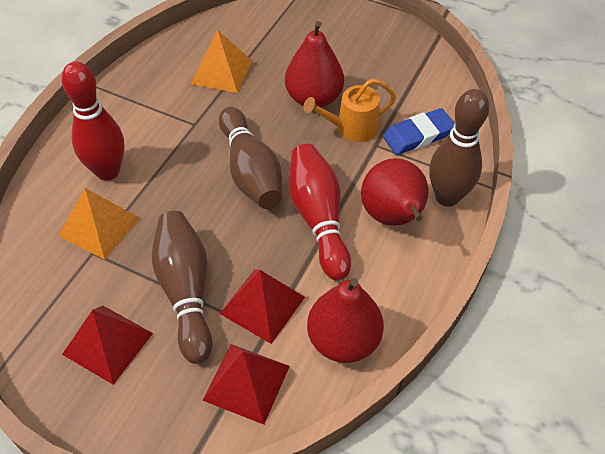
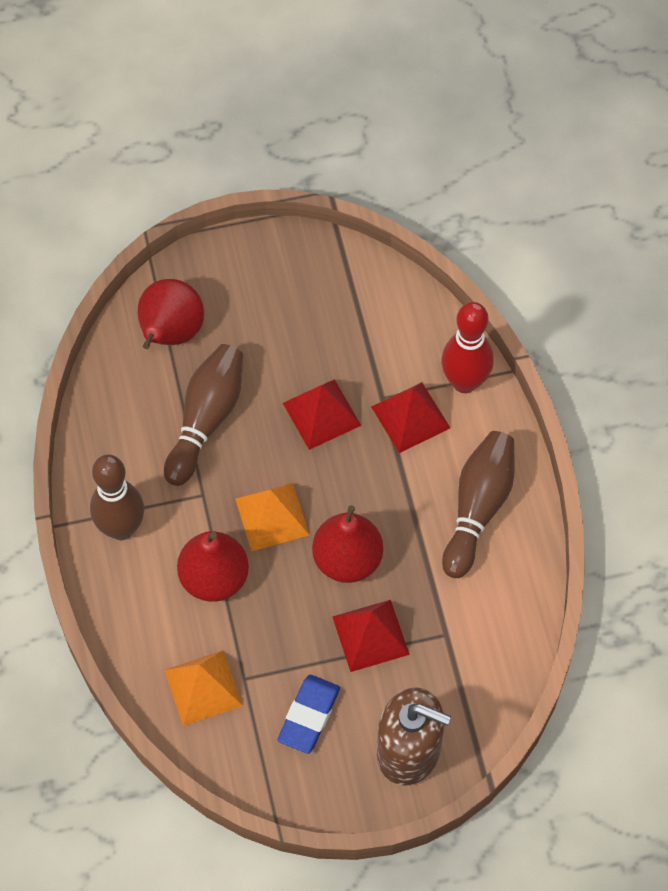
brown soap dispenser: 0 -> 1
orange watering can: 1 -> 0
red bowling pin: 2 -> 1

